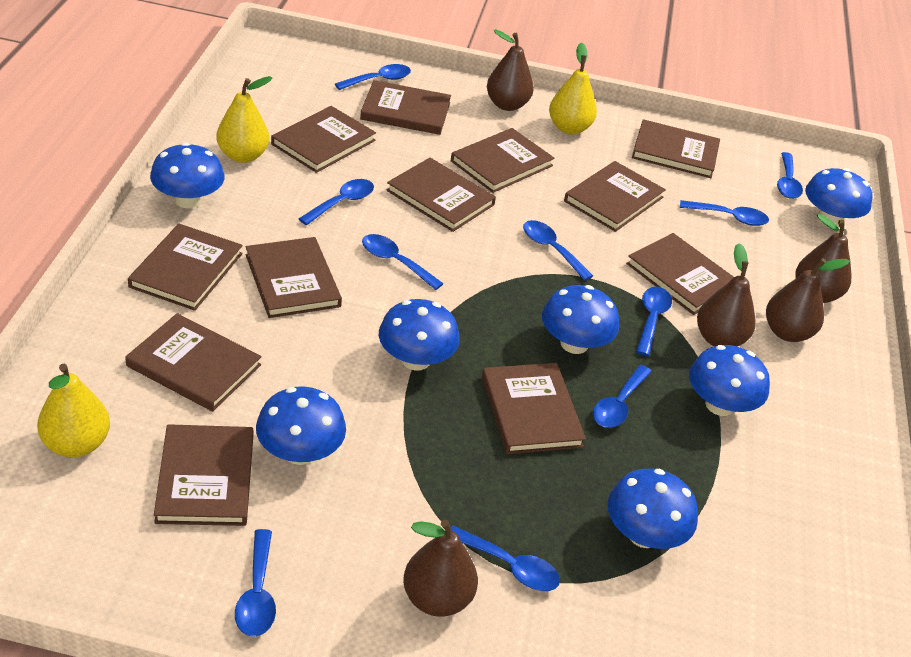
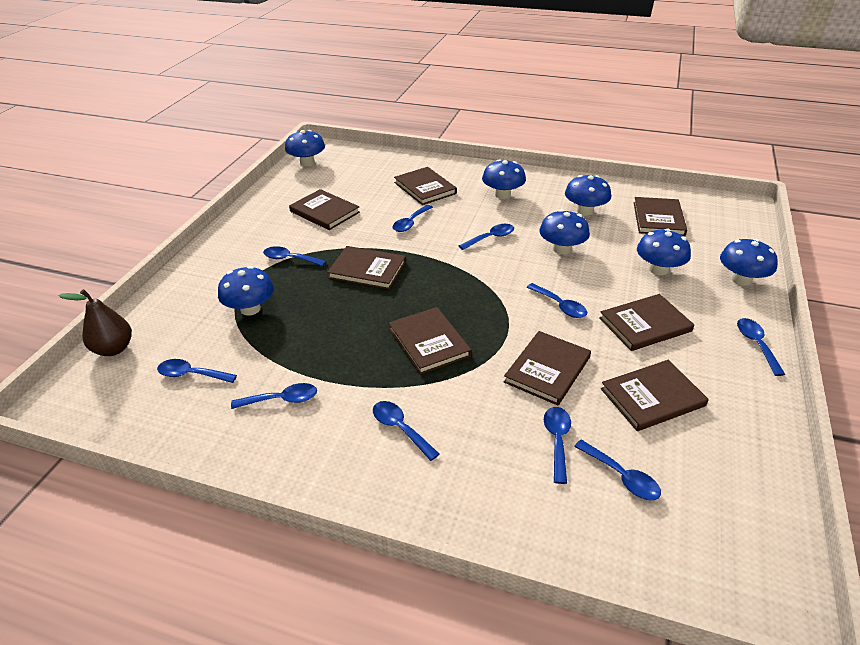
brown book: 12 -> 8
brown pear: 5 -> 1
yellow pear: 3 -> 0

